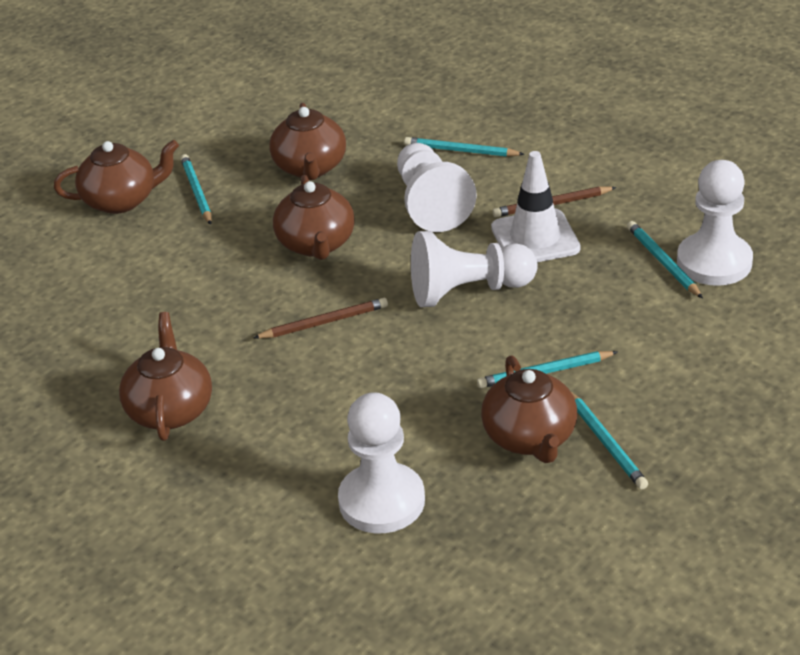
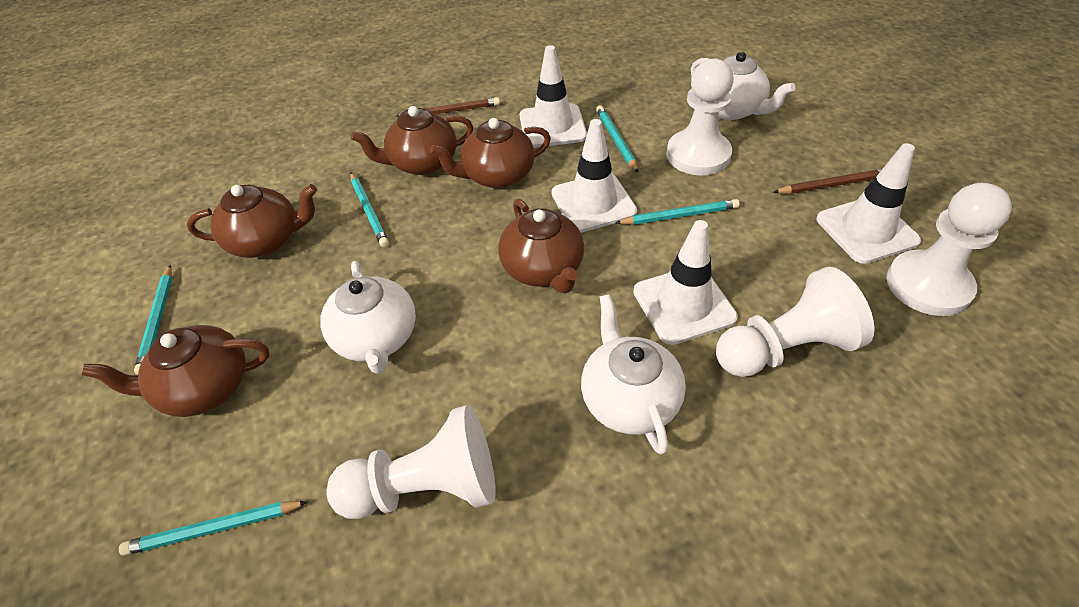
white teapot: 0 -> 3
white traffic cone: 1 -> 4

